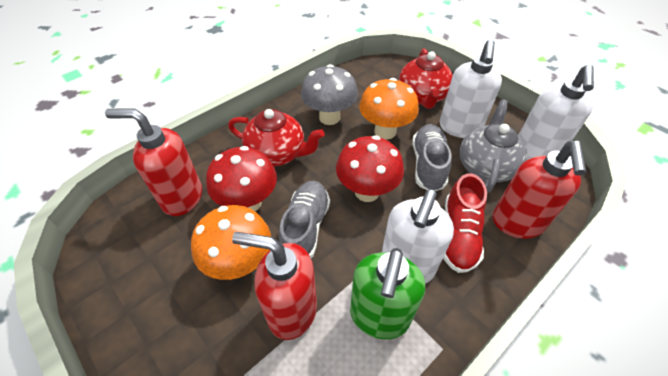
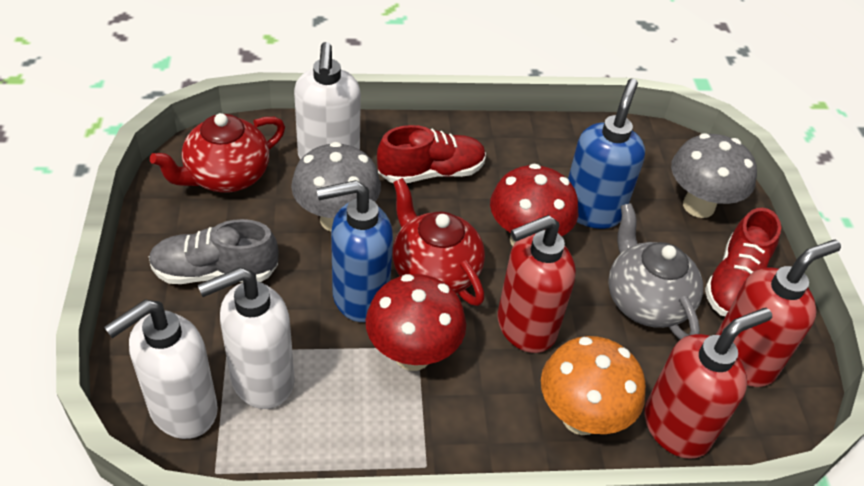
blue soap dispenser: 0 -> 2
green soap dispenser: 1 -> 0
grey mushroom: 1 -> 2
grey shoe: 2 -> 1
orange mushroom: 2 -> 1
red shoe: 1 -> 2

